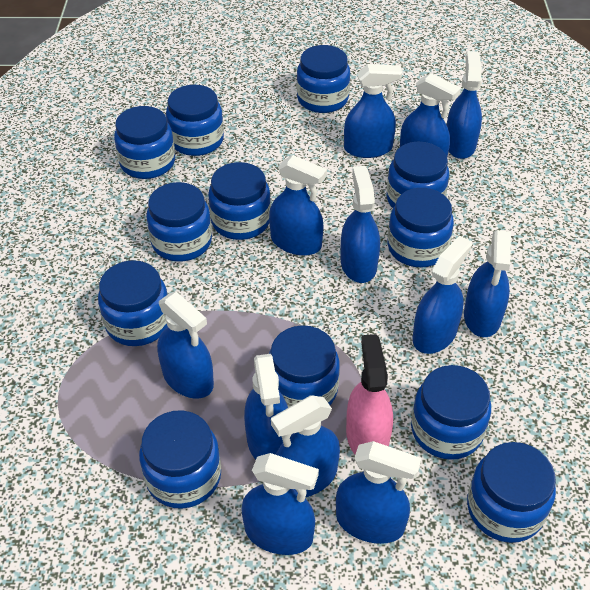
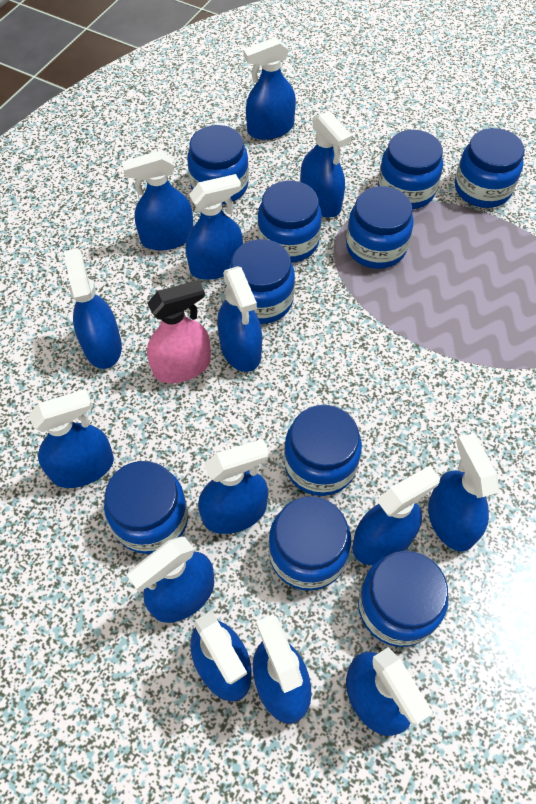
blue jar: 12 -> 10
blue spray bottle: 12 -> 14

